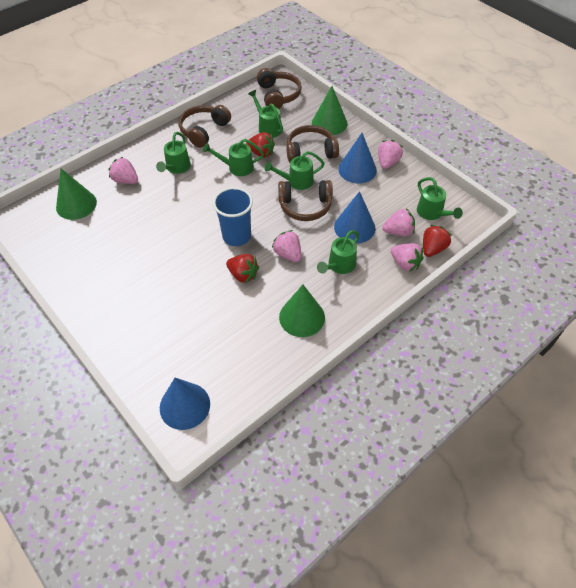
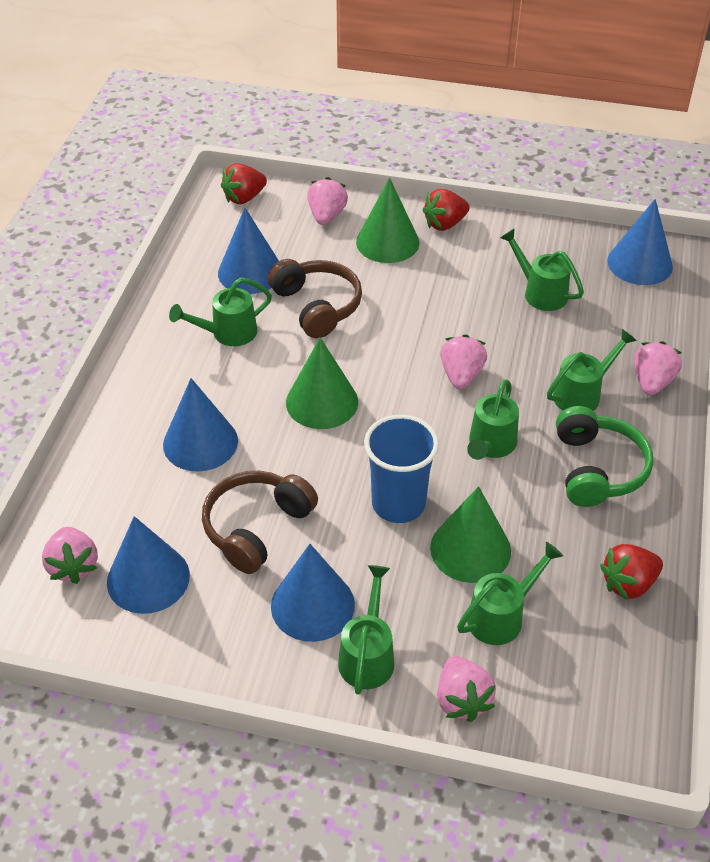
blue cone: 3 -> 5
brown headphones: 4 -> 2
green headphones: 0 -> 1

